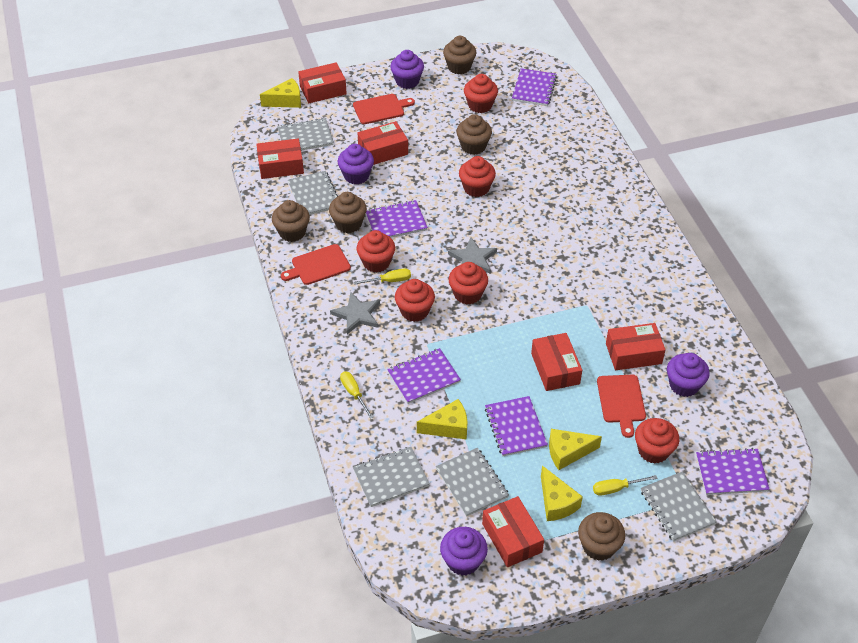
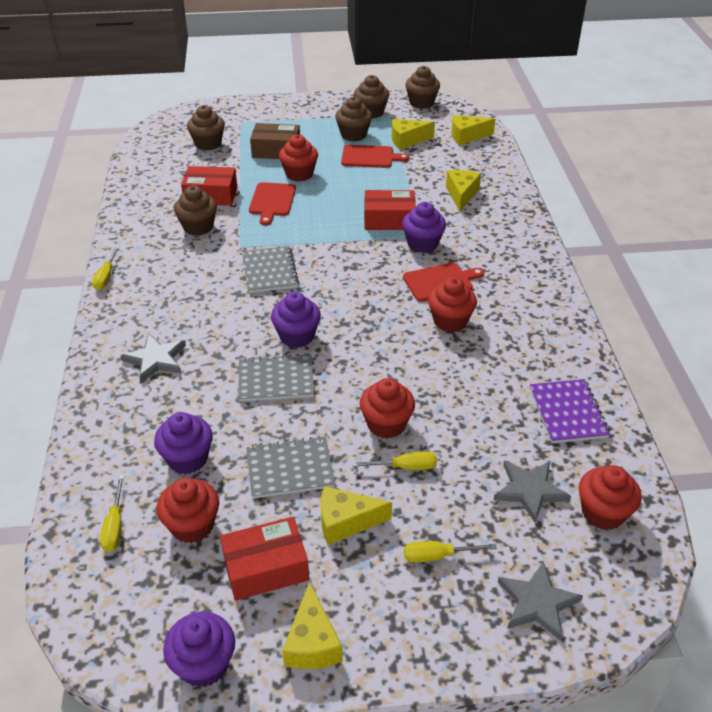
brown box: 0 -> 1
grey notebook: 5 -> 3
grey star: 2 -> 3
purple notebook: 5 -> 1
red box: 6 -> 3
red cupcake: 6 -> 5
yellow cheese: 4 -> 5
yellow screwdriver: 3 -> 4

